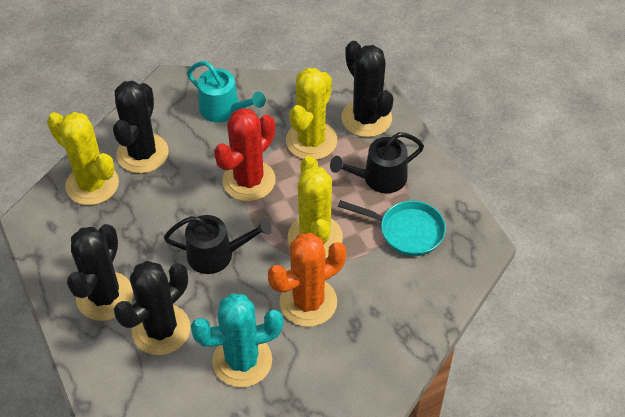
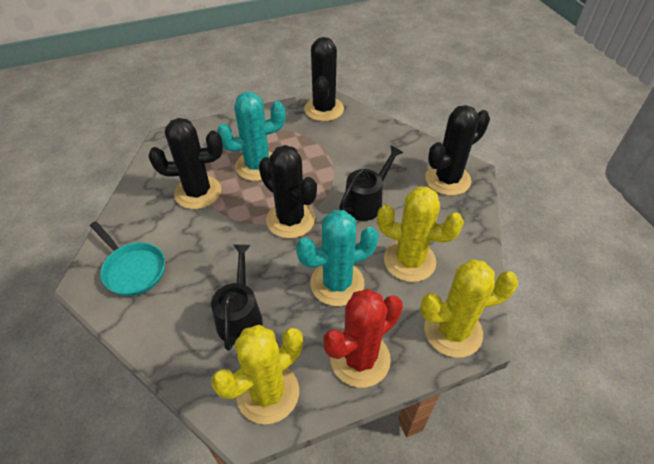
orange cactus: 1 -> 0
turquoise cactus: 1 -> 2
turquoise watering can: 1 -> 0

